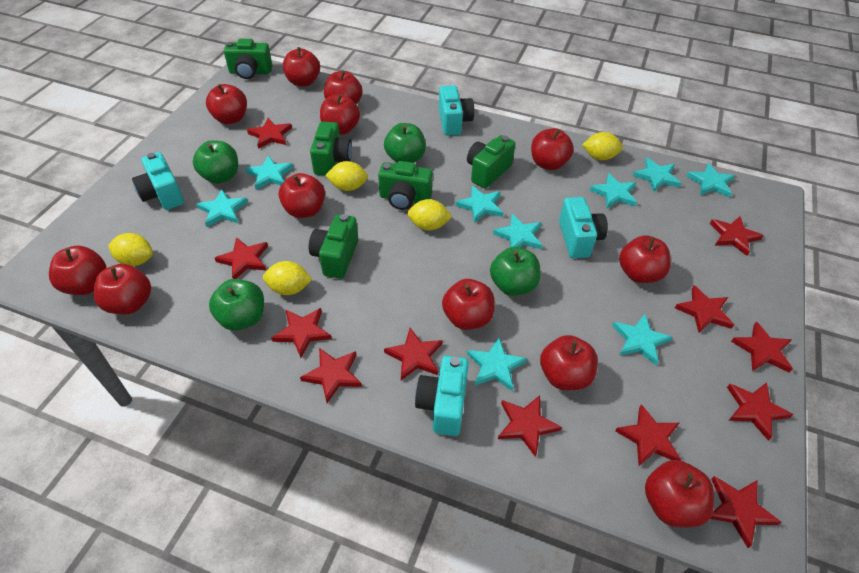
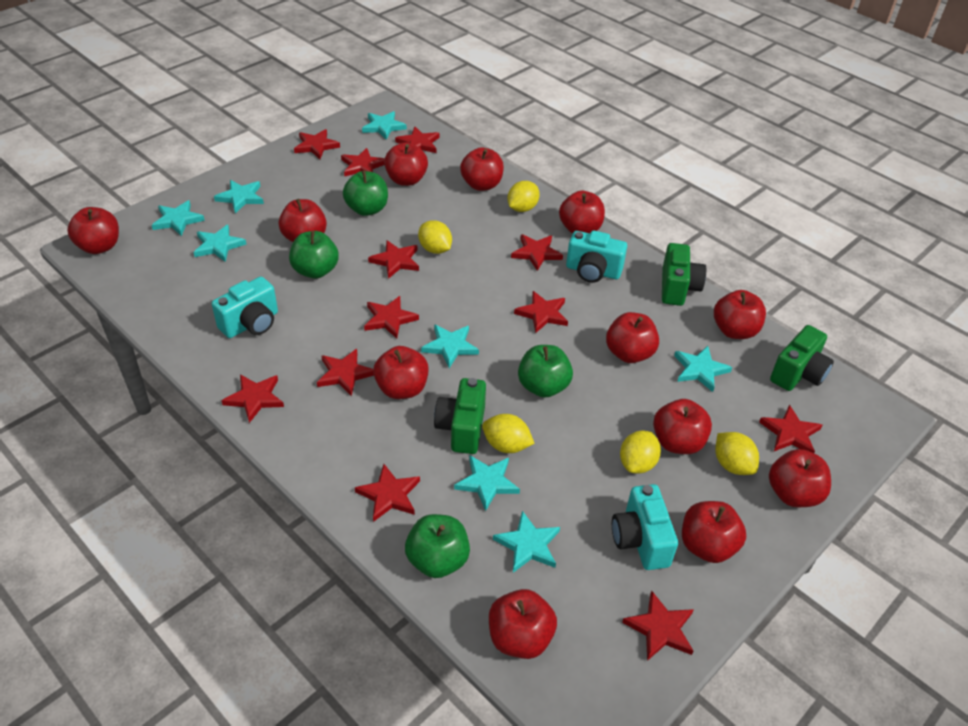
green camera: 5 -> 3
turquoise camera: 4 -> 3
turquoise star: 9 -> 8

